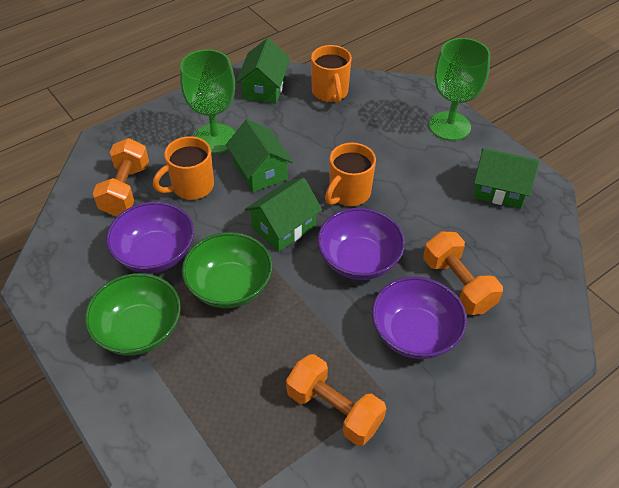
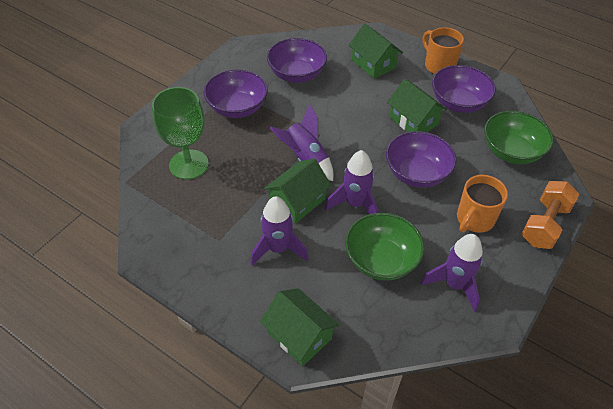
green goblet: 2 -> 1
orange dumbbell: 3 -> 1
orange mug: 3 -> 2
purple bowl: 3 -> 4
purple rocket: 0 -> 4

